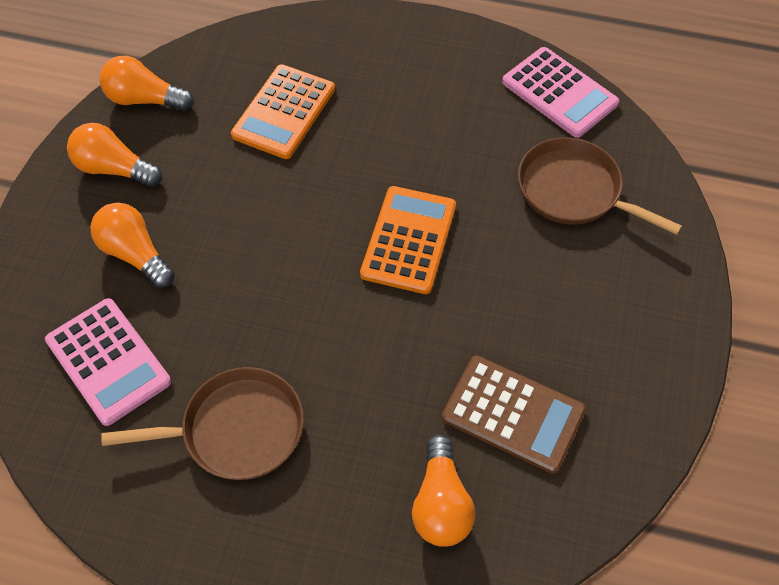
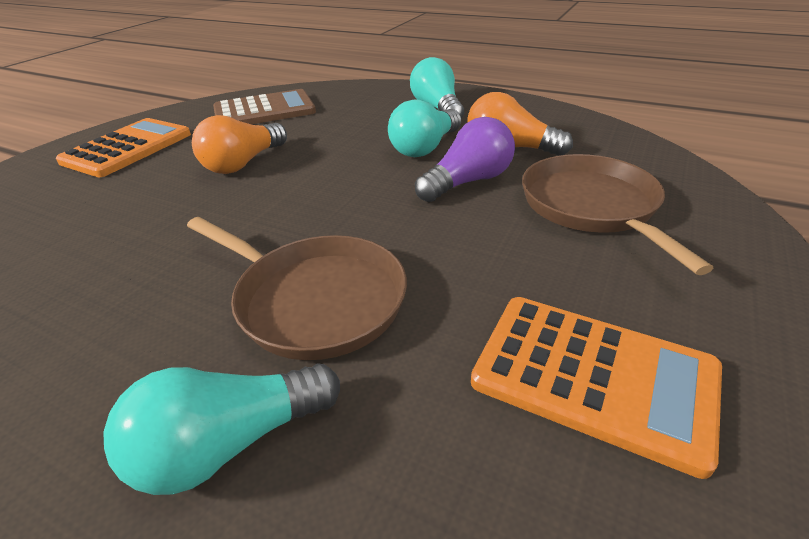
orange light bulb: 4 -> 2
pink calculator: 2 -> 0
purple light bulb: 0 -> 1
turquoise light bulb: 0 -> 3

